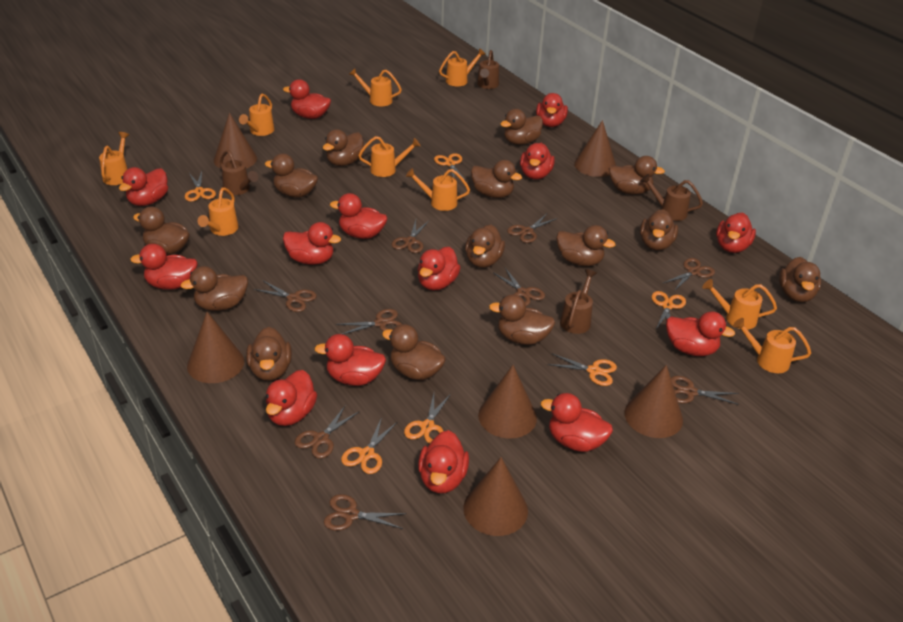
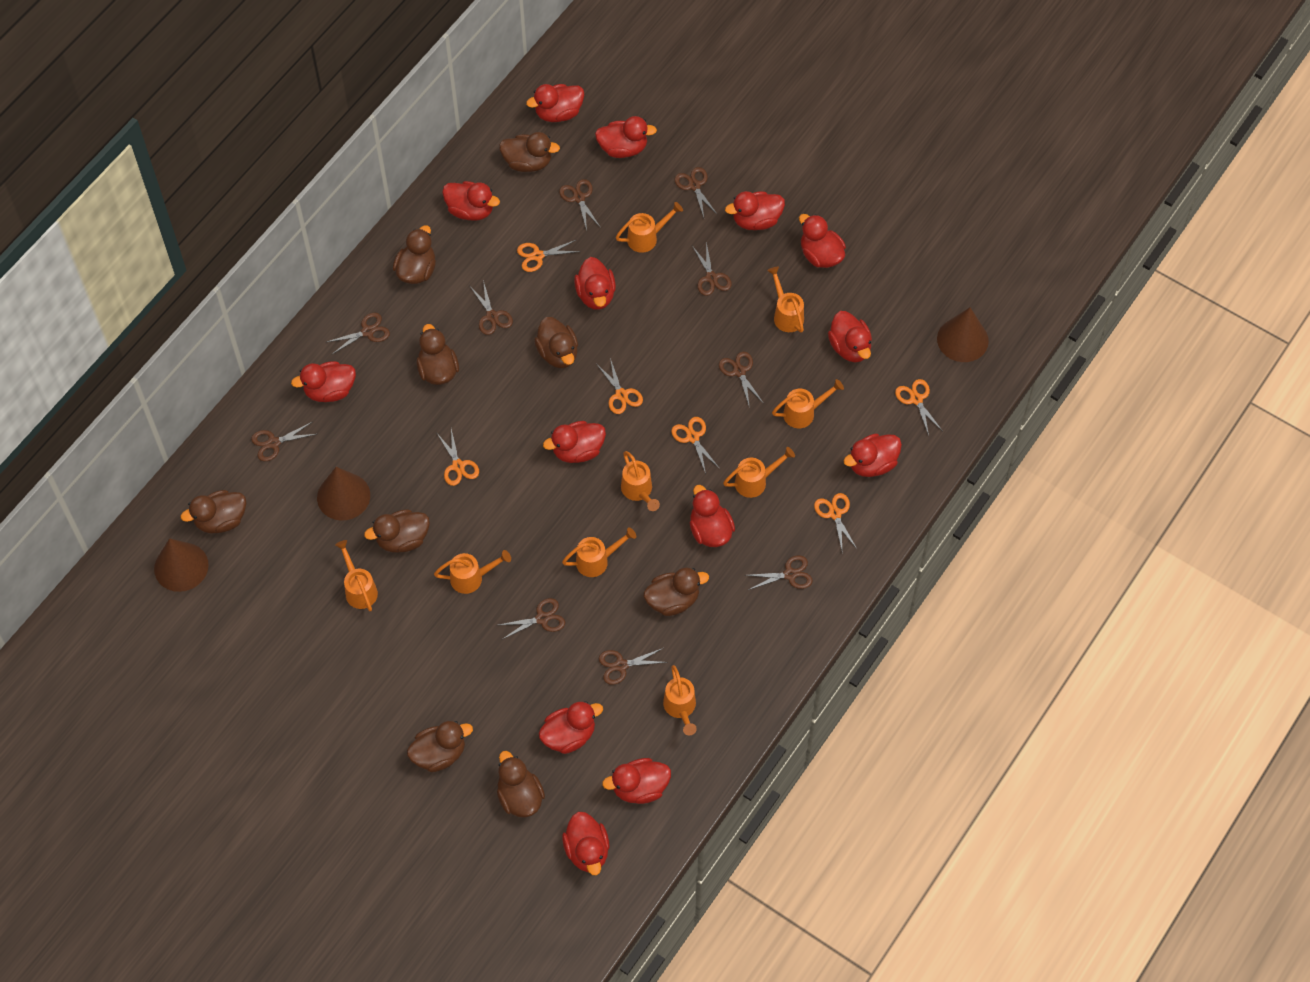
brown cone: 6 -> 3
brown duck: 14 -> 9
brown scissors: 9 -> 10
brown watering can: 4 -> 0

